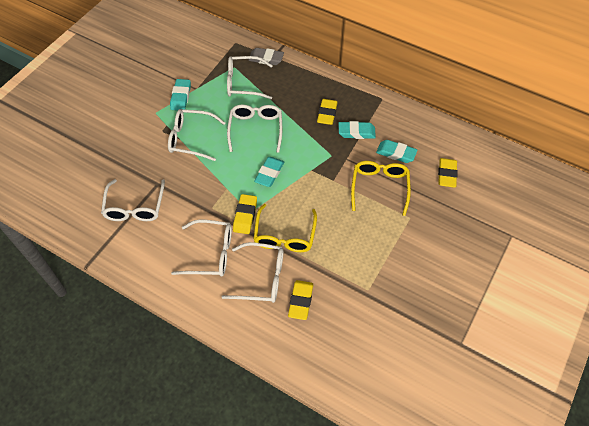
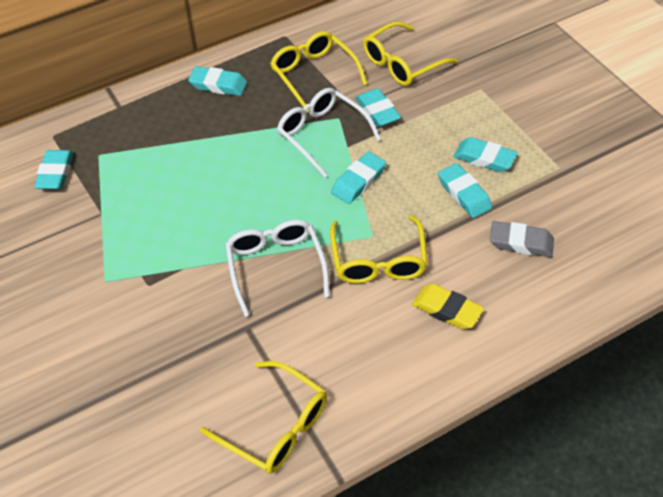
turquoise eraser: 4 -> 6
white glasses: 6 -> 2
yellow eraser: 4 -> 1
yellow glasses: 2 -> 4

